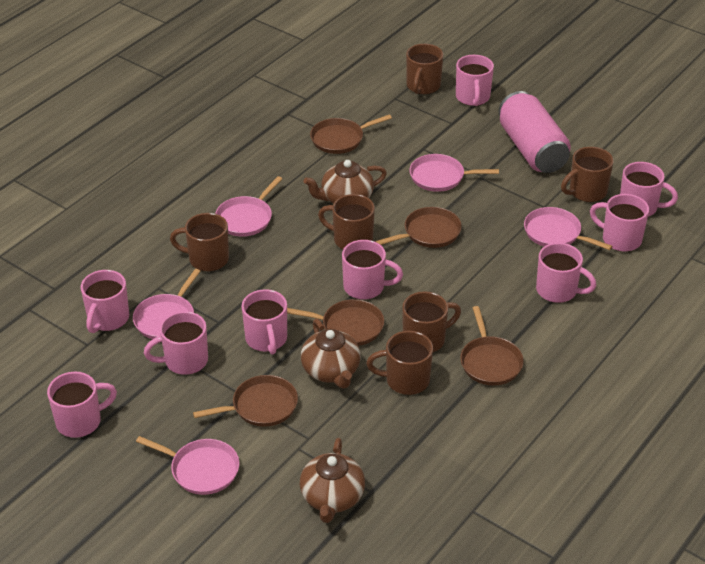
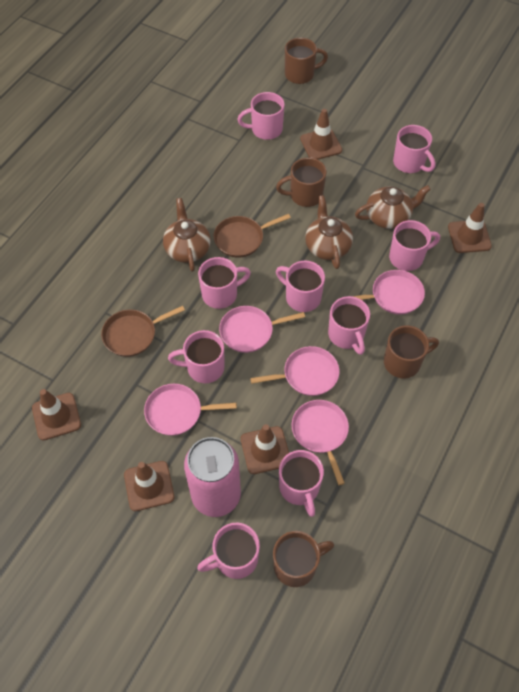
brown mug: 6 -> 4
brown pan: 5 -> 2
brown traffic cone: 0 -> 5

